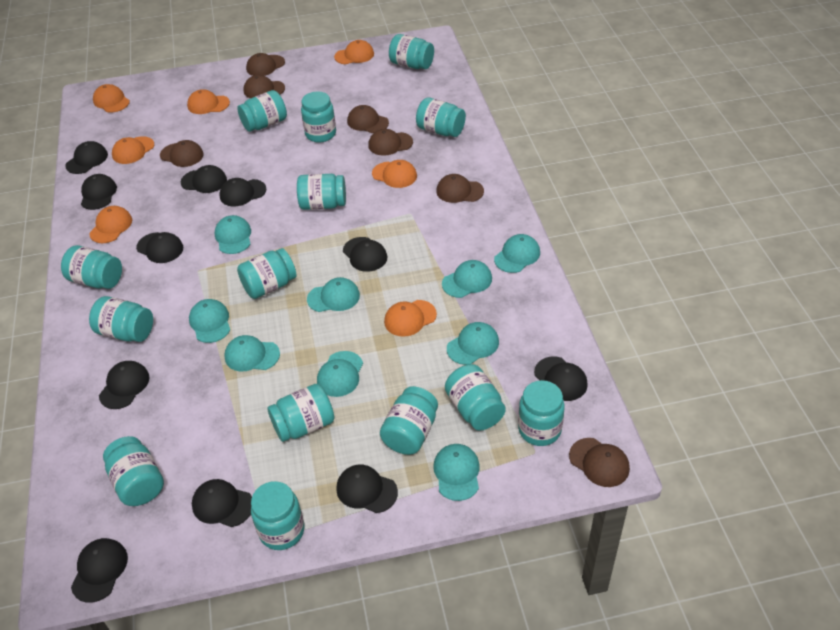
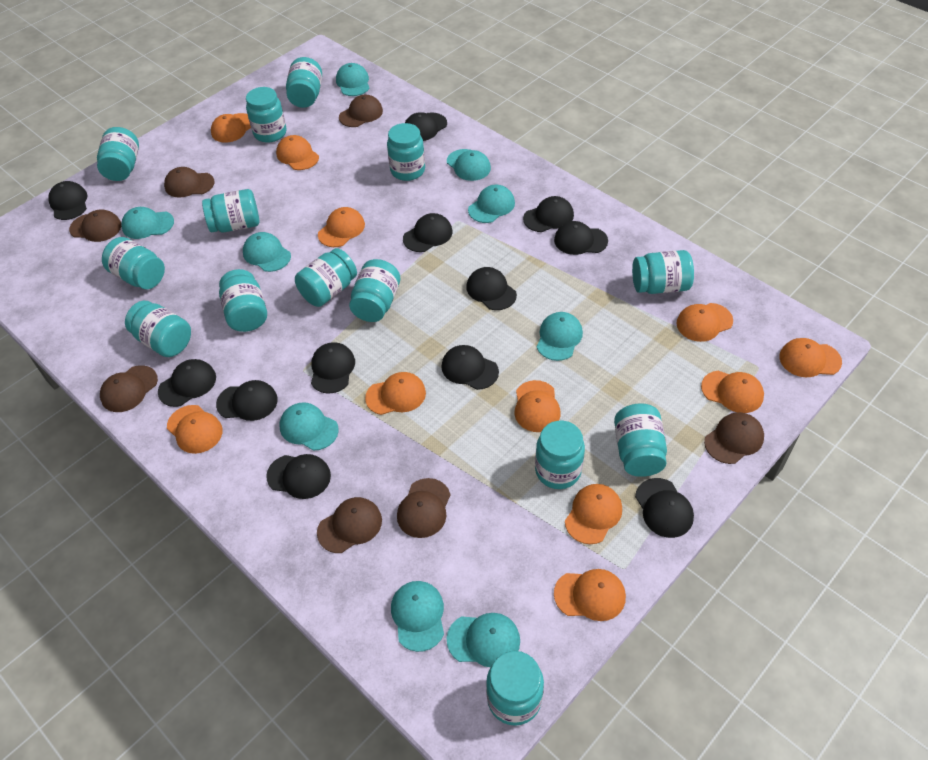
black cap: 11 -> 12
orange cap: 7 -> 11

